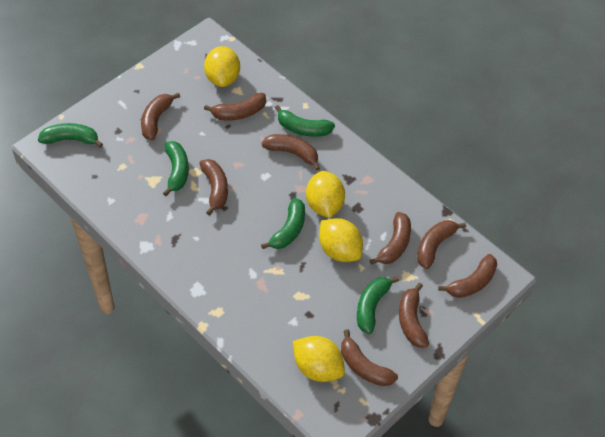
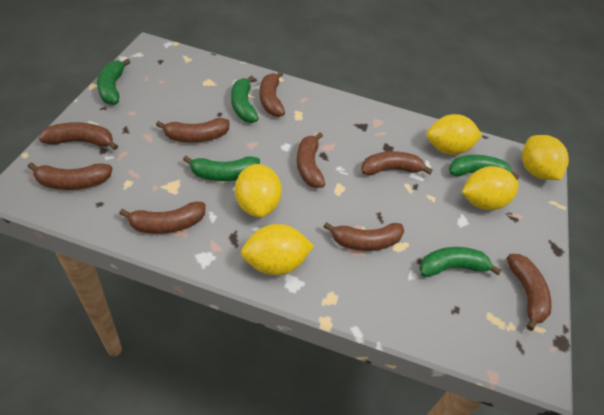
yellow lemon: 4 -> 5

